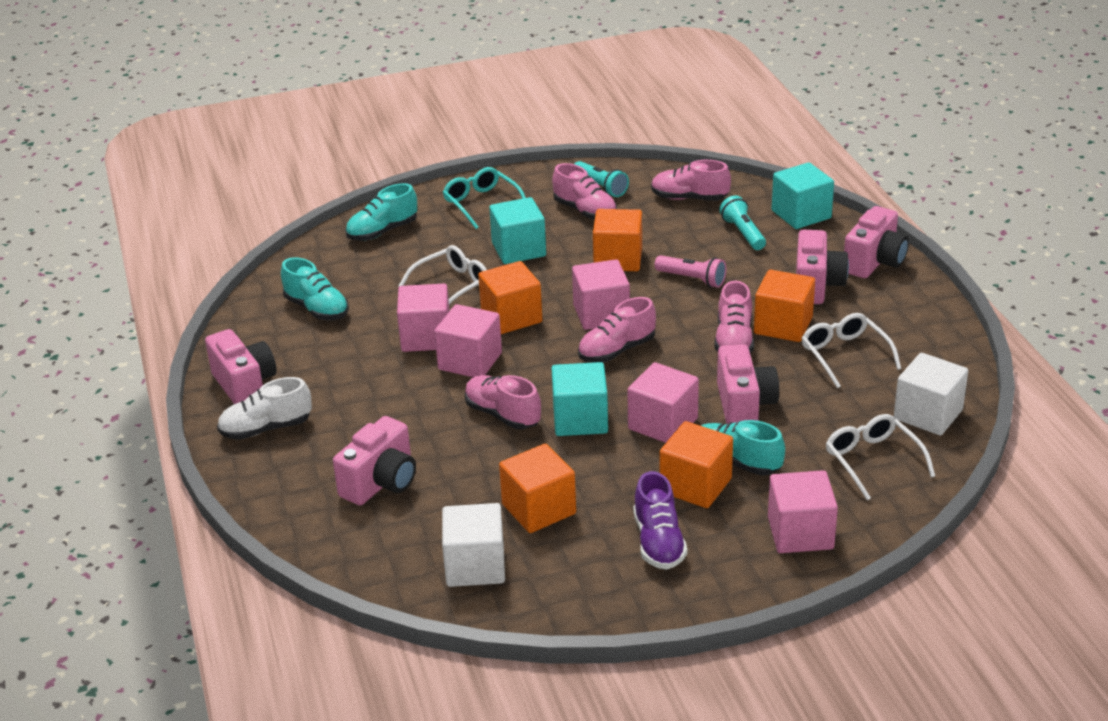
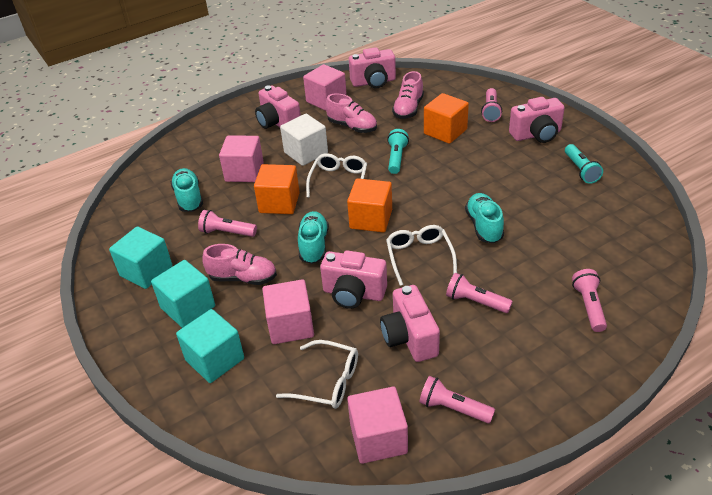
orange cube: 5 -> 3
pink cube: 5 -> 4
pink flashlight: 1 -> 5
pink shoe: 5 -> 3
purple shoe: 1 -> 0
turquoise glasses: 1 -> 0
white cube: 2 -> 1
white shoe: 1 -> 0

